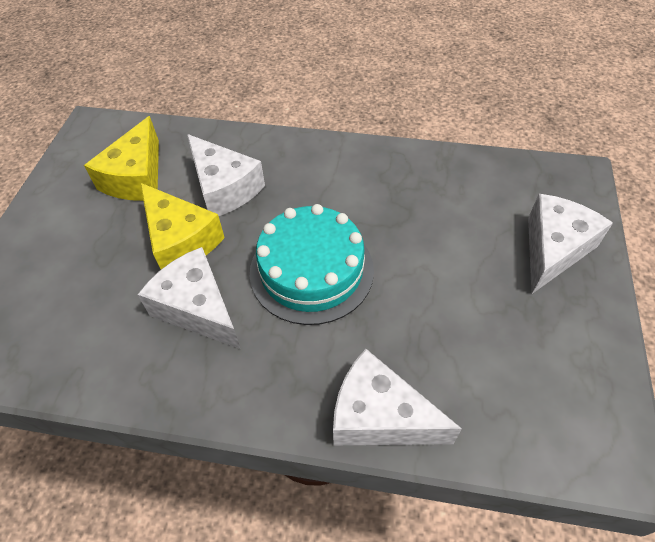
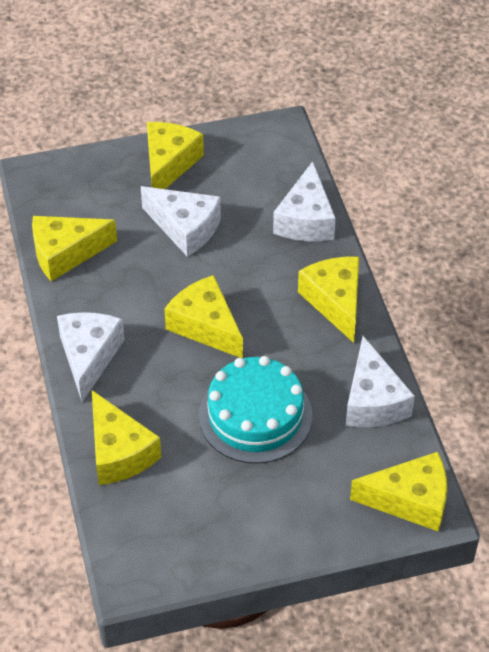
yellow cheese: 2 -> 6

